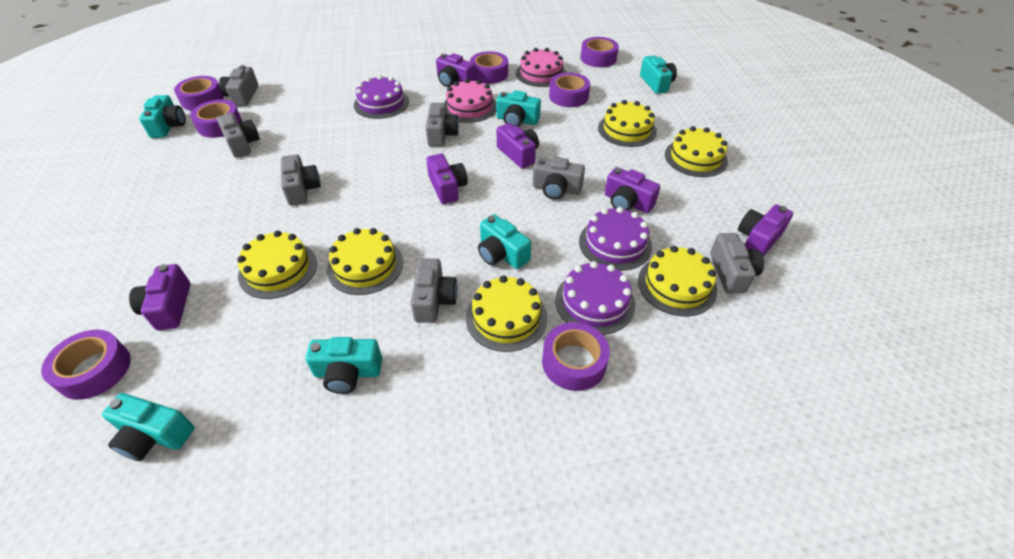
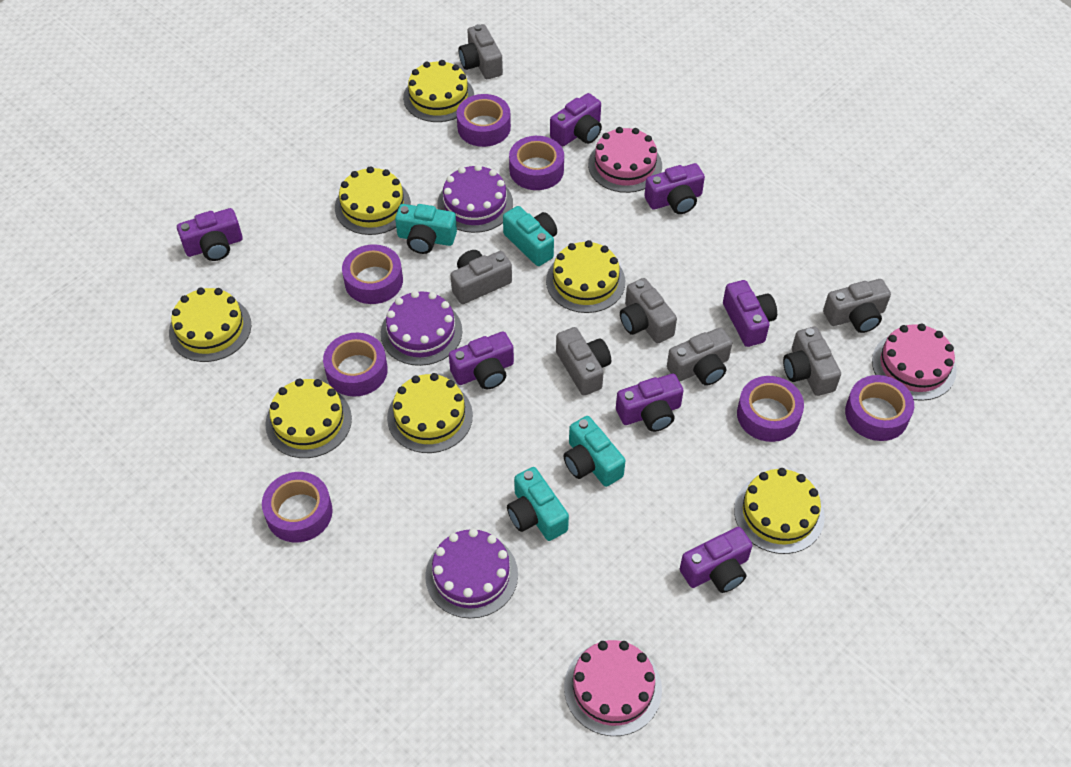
pink cake: 2 -> 3
purple camera: 6 -> 7
turquoise camera: 6 -> 4
yellow cake: 6 -> 7

